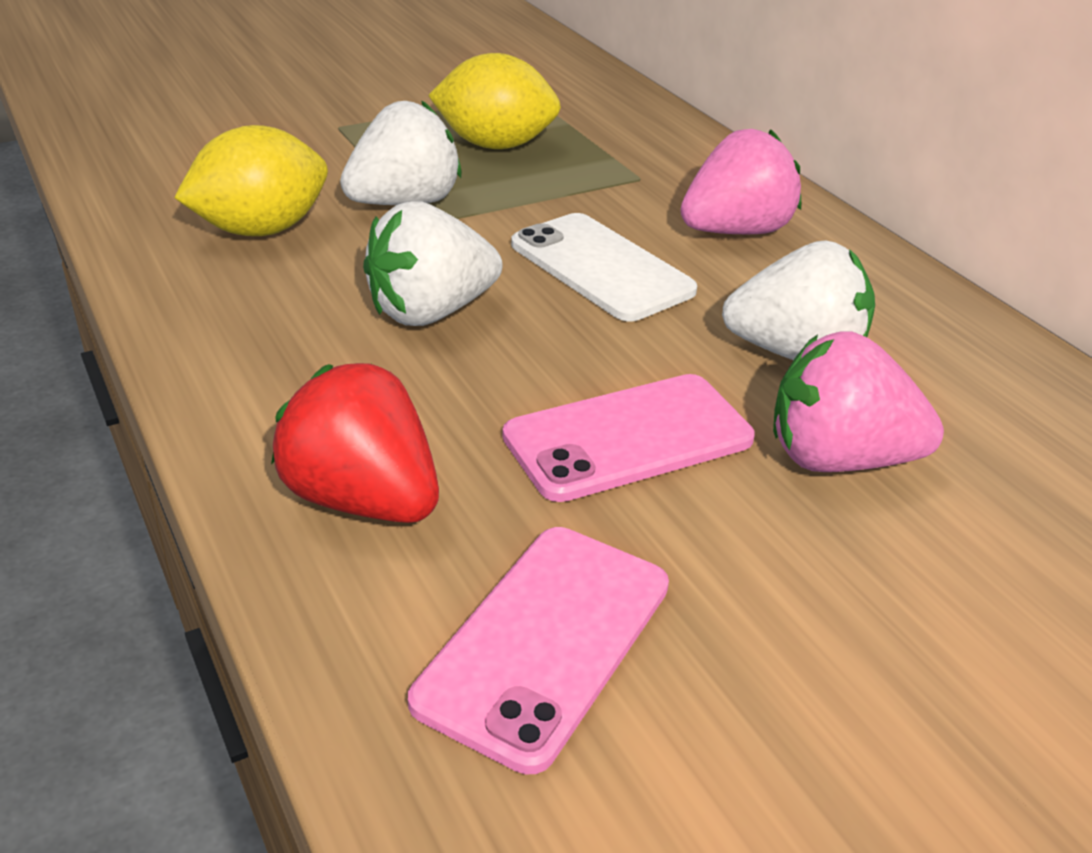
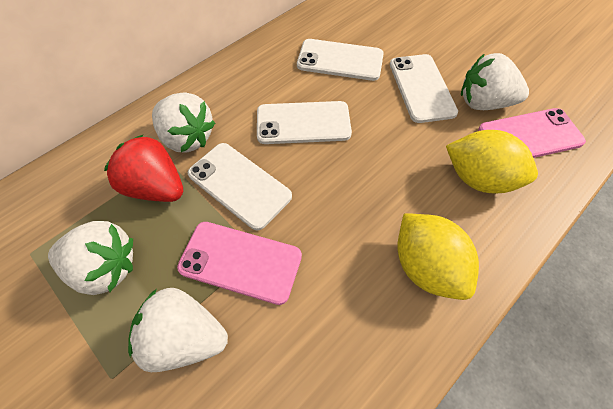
pink strawberry: 2 -> 0
white phone: 1 -> 4
white strawberry: 3 -> 4

